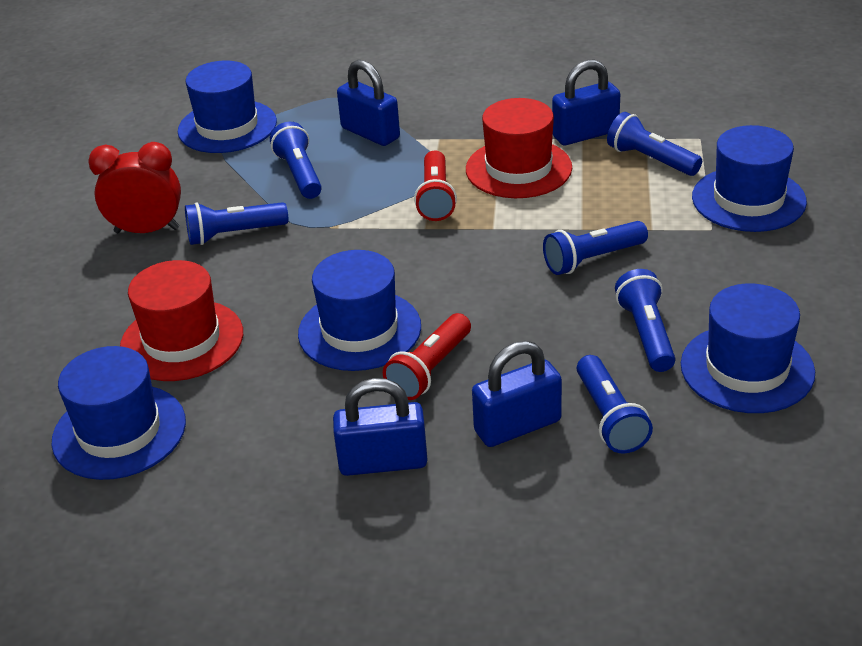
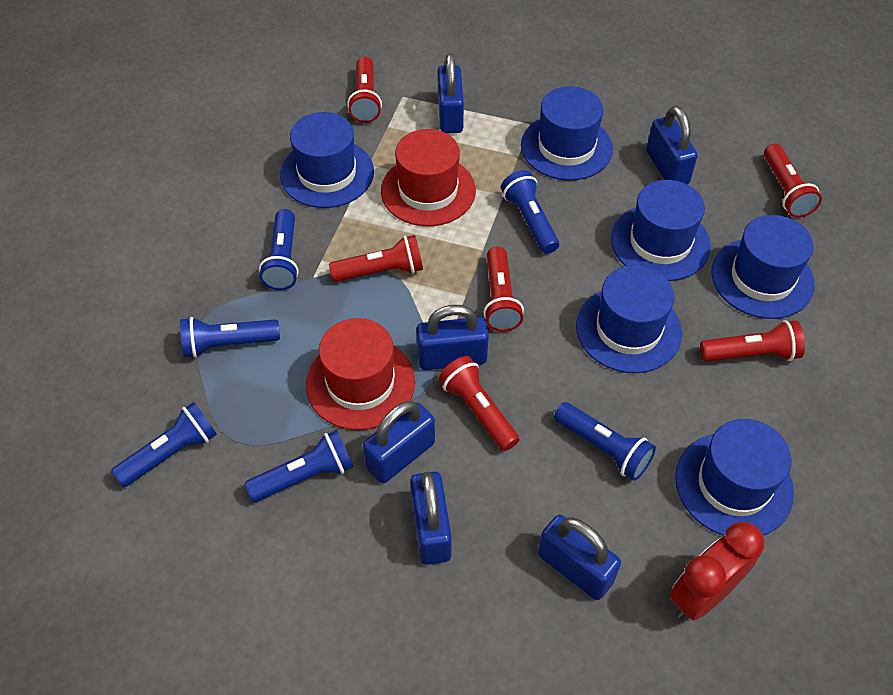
blue hat: 5 -> 6
blue padlock: 4 -> 6
red flashlight: 2 -> 6

